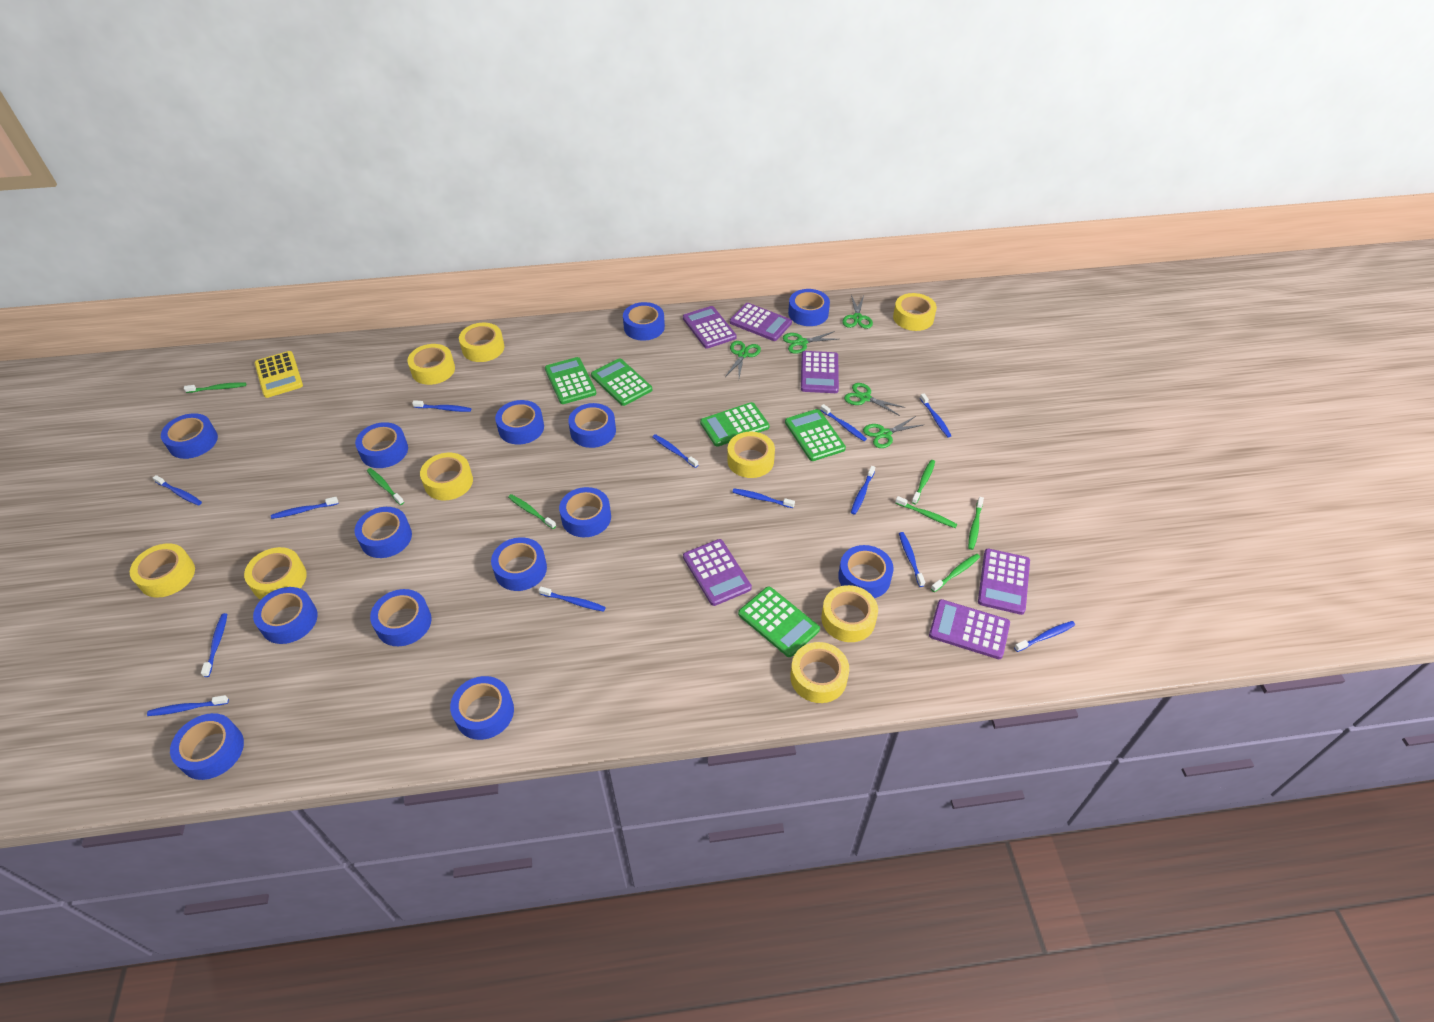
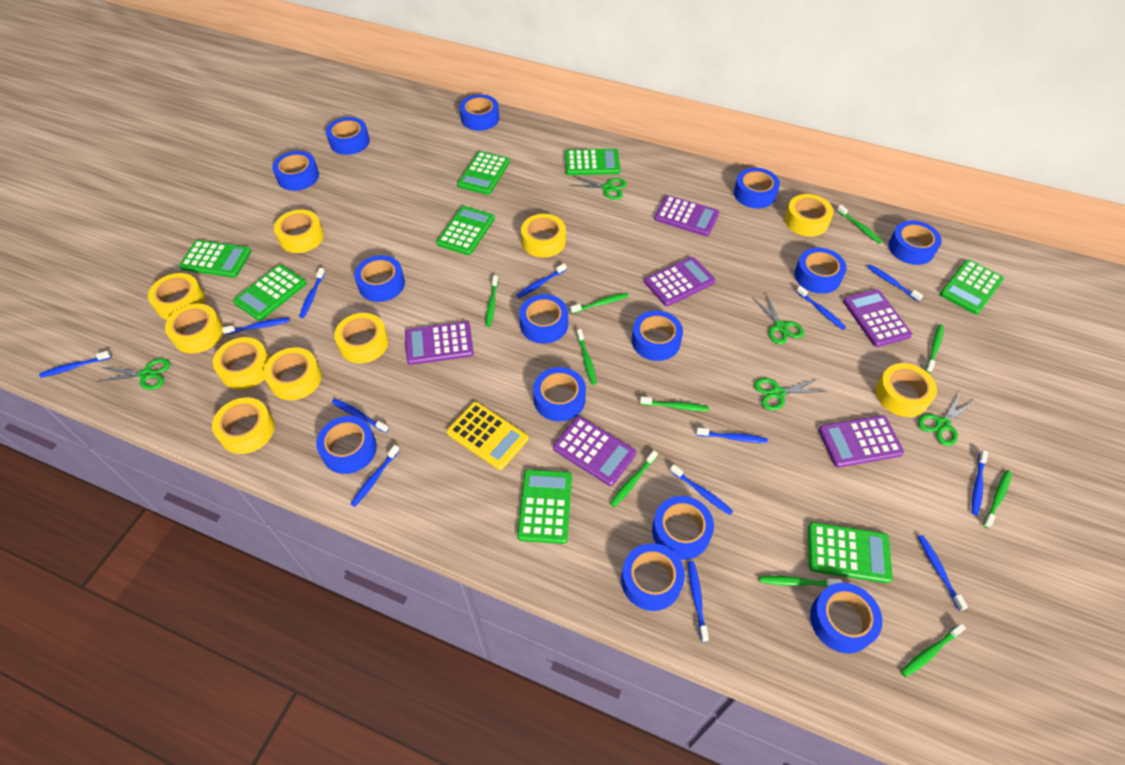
green calculator: 5 -> 8
green toothbrush: 7 -> 10
yellow tape: 9 -> 10

